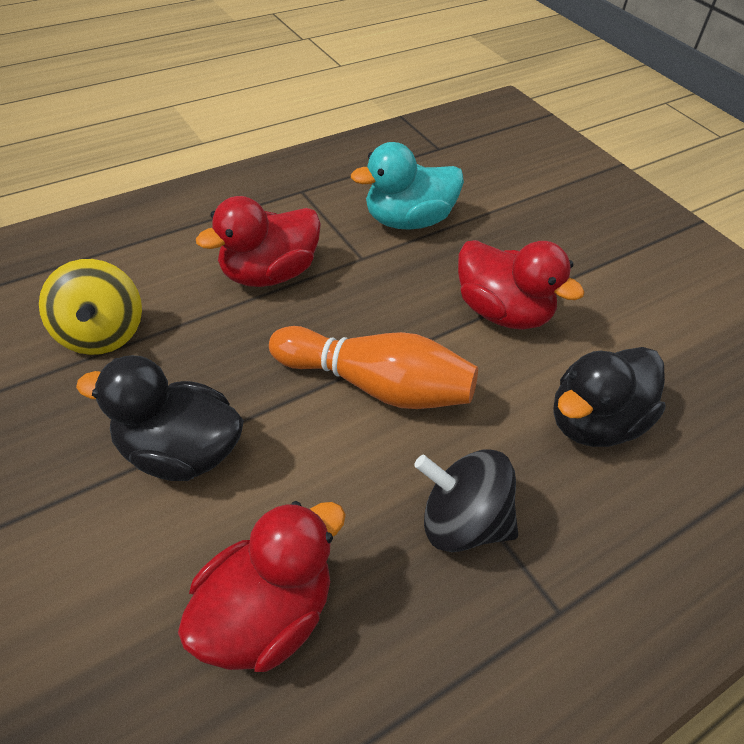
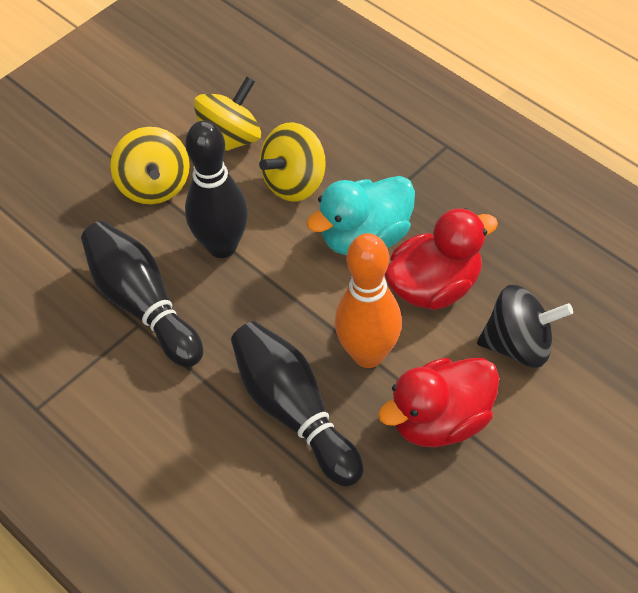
black bowling pin: 0 -> 3
black duck: 2 -> 0
red duck: 3 -> 2
yellow spinning top: 1 -> 3

